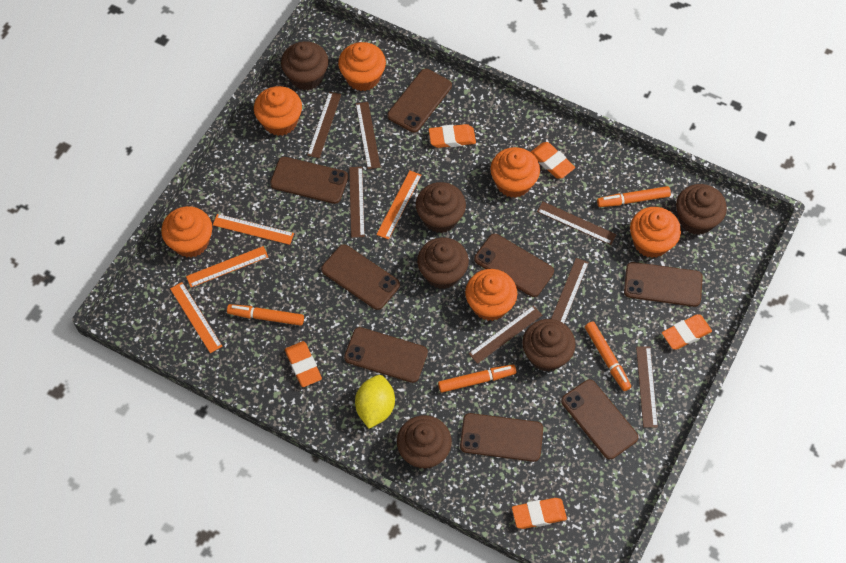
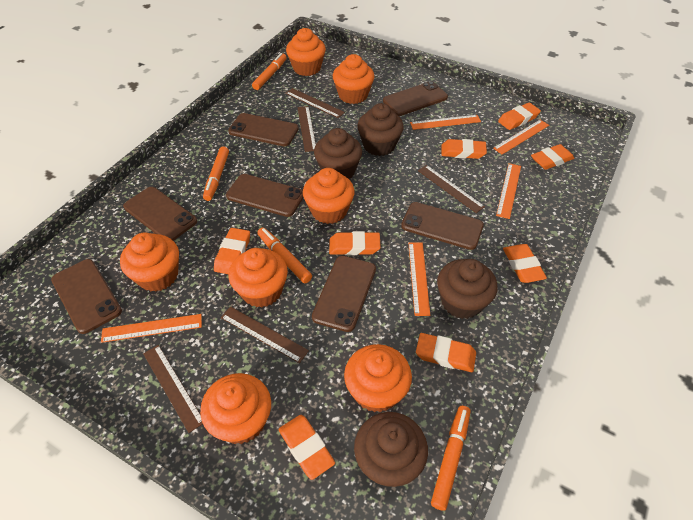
brown cupcake: 6 -> 4
brown phone: 8 -> 7
brown ruler: 7 -> 5
orange cupcake: 6 -> 7
orange eraser: 5 -> 8
orange ruler: 4 -> 5
yellow lemon: 1 -> 0

